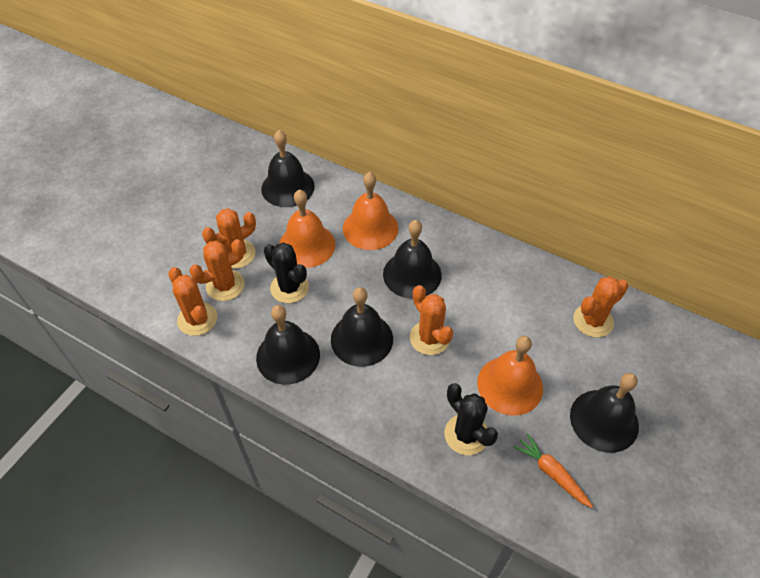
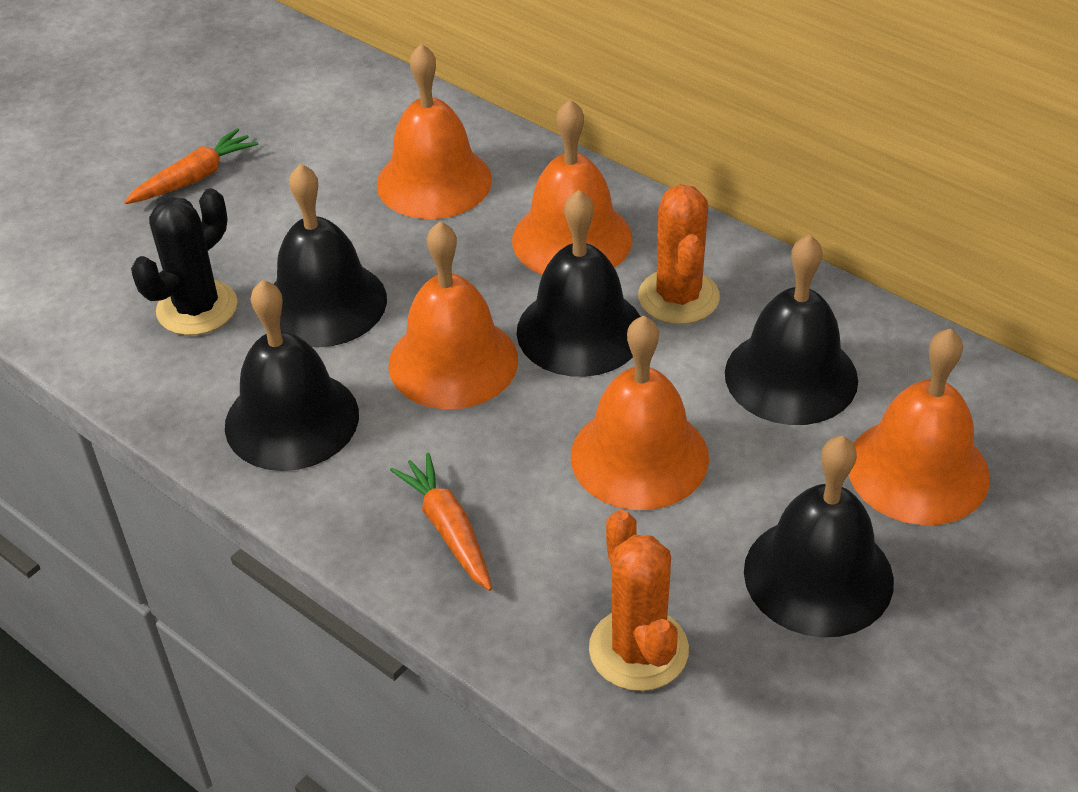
black cactus: 2 -> 1
orange bell: 3 -> 5
orange cactus: 5 -> 2
orange carrot: 1 -> 2

